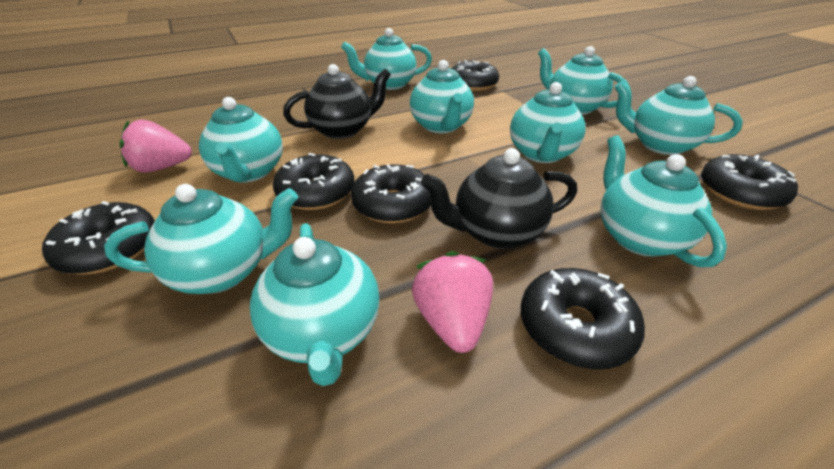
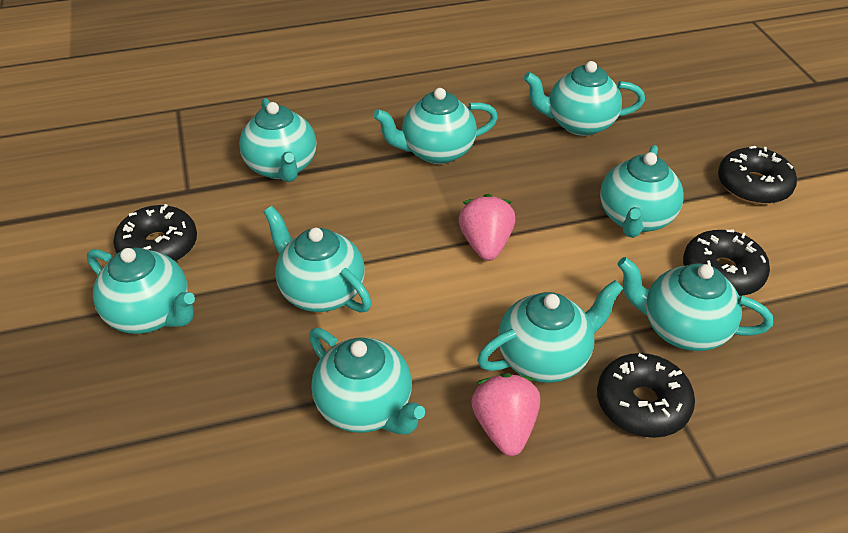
black donut: 6 -> 4
black teapot: 2 -> 0

